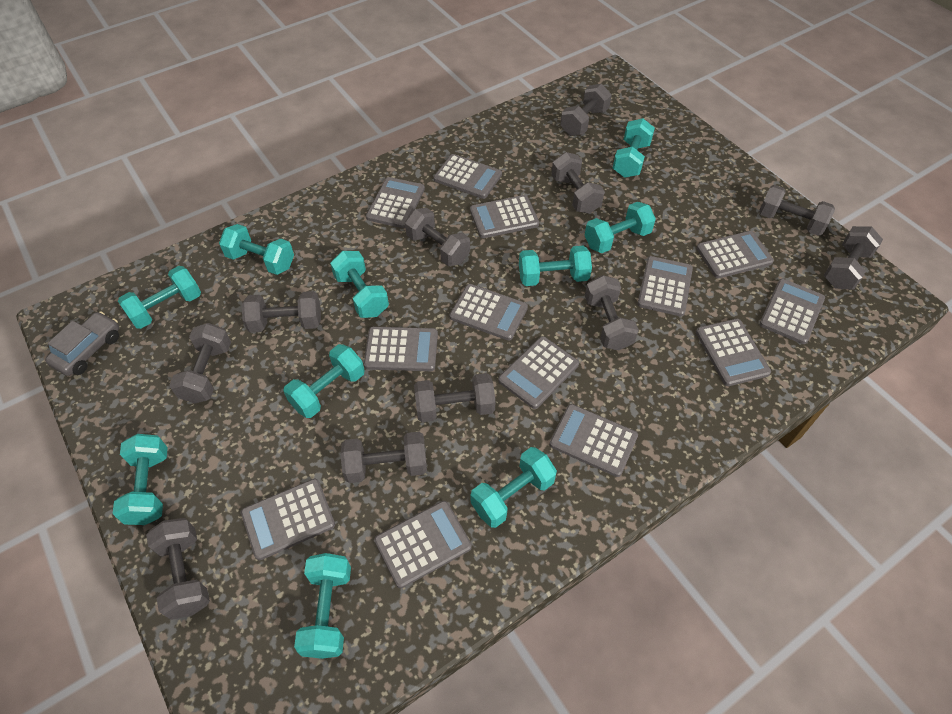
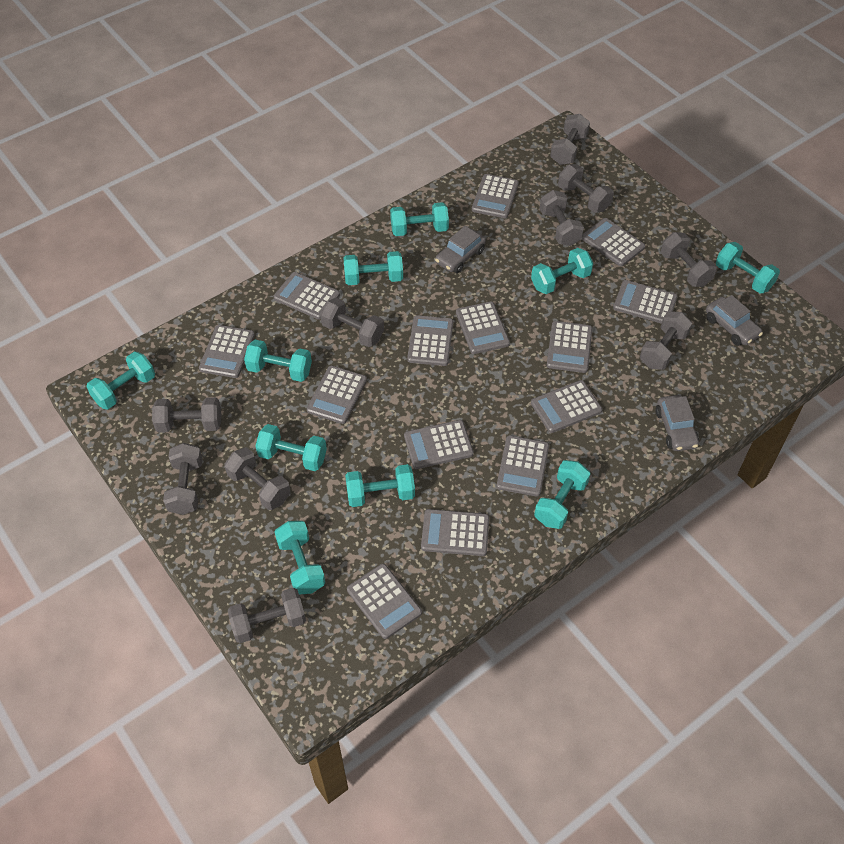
grey calculator: 13 -> 14
grey car: 1 -> 3
grey dumbbell: 11 -> 10

